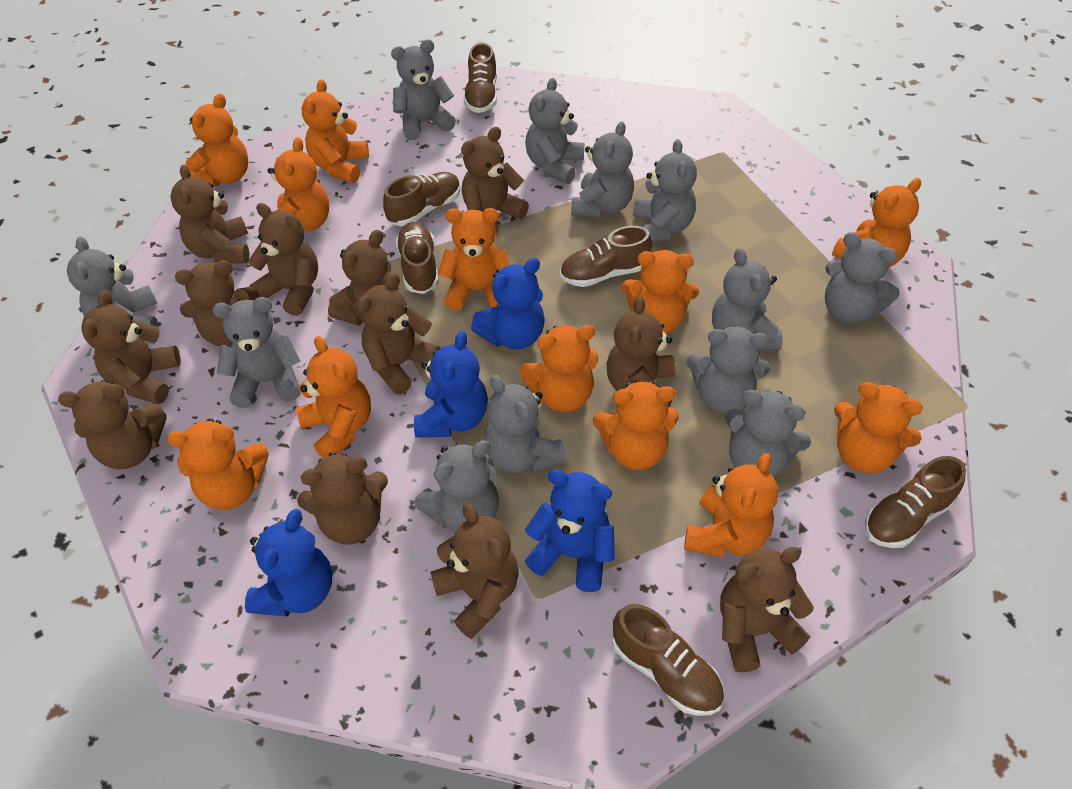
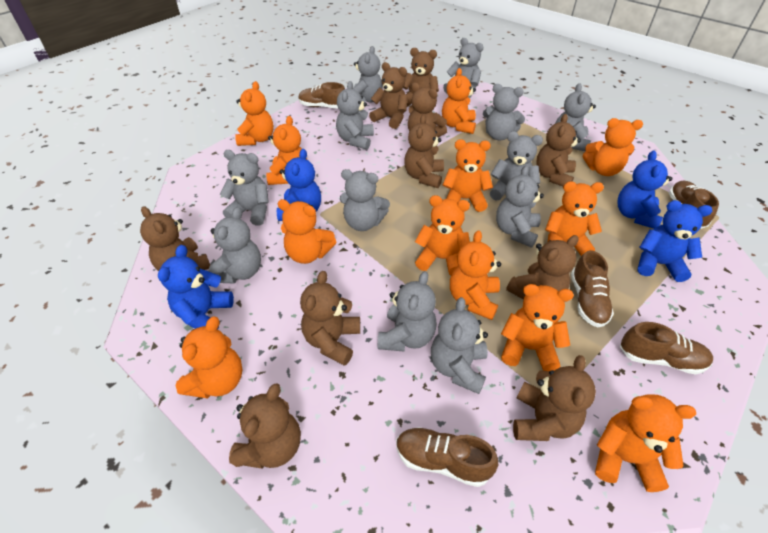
brown shoe: 6 -> 5
brown teddy bear: 12 -> 10

